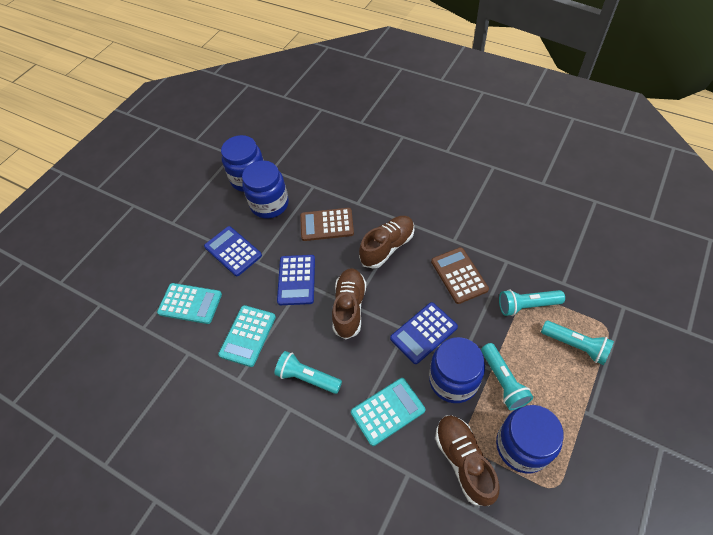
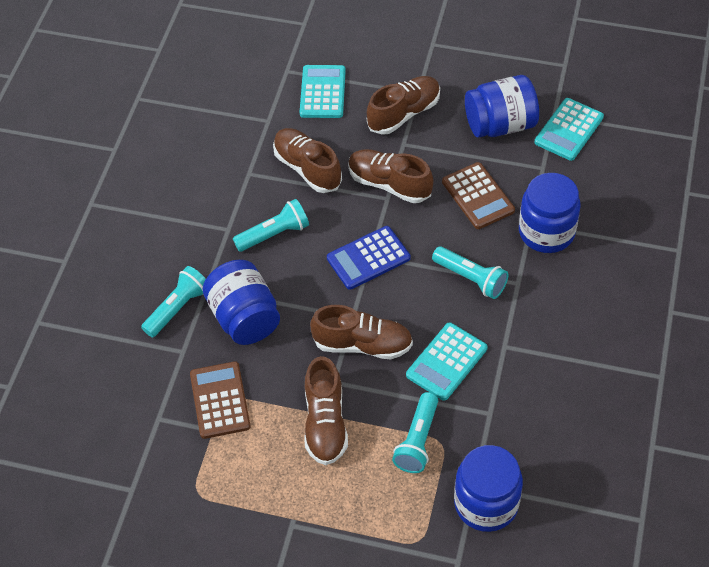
blue calculator: 3 -> 1
brown shoe: 3 -> 5

